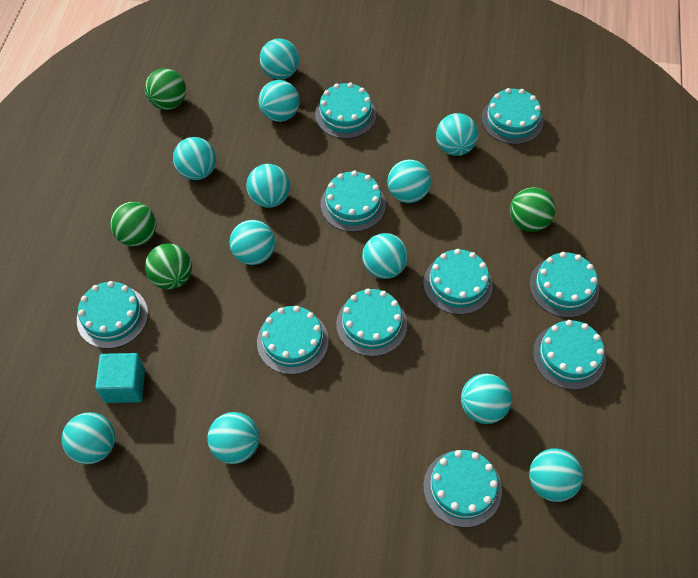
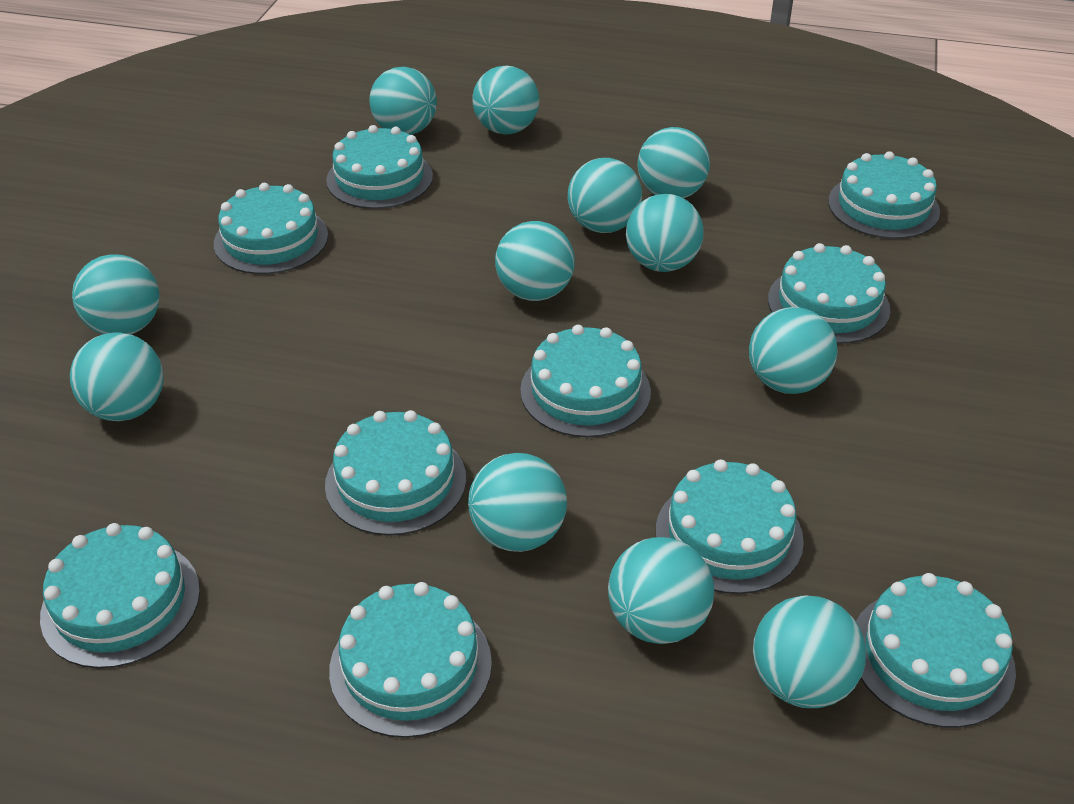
green ball: 4 -> 0
turquoise cube: 1 -> 0

